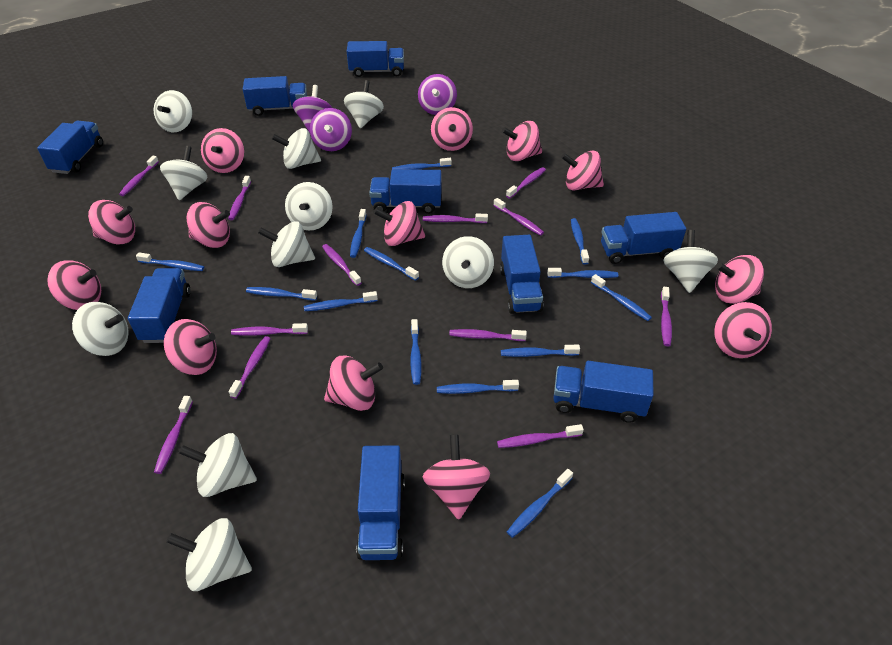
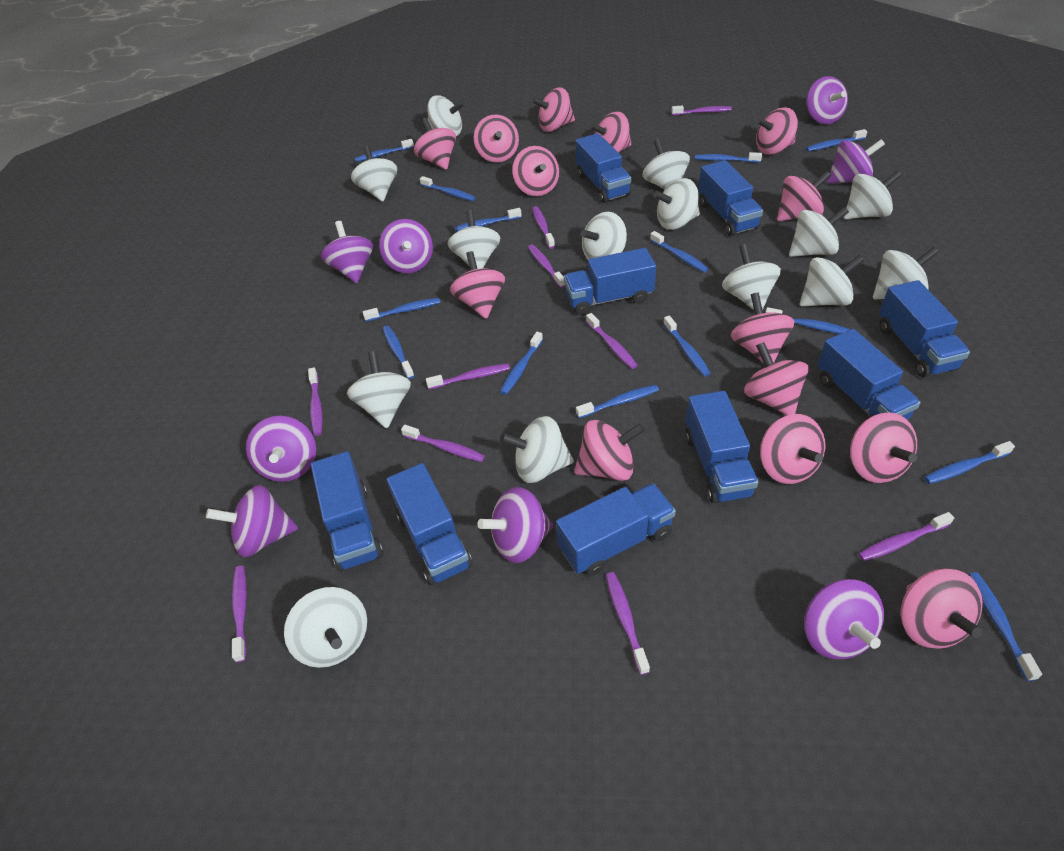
blue toothbrush: 13 -> 14
pink spinning top: 13 -> 14
purple spinning top: 3 -> 8
purple toothbrush: 12 -> 10
white spinning top: 11 -> 14

